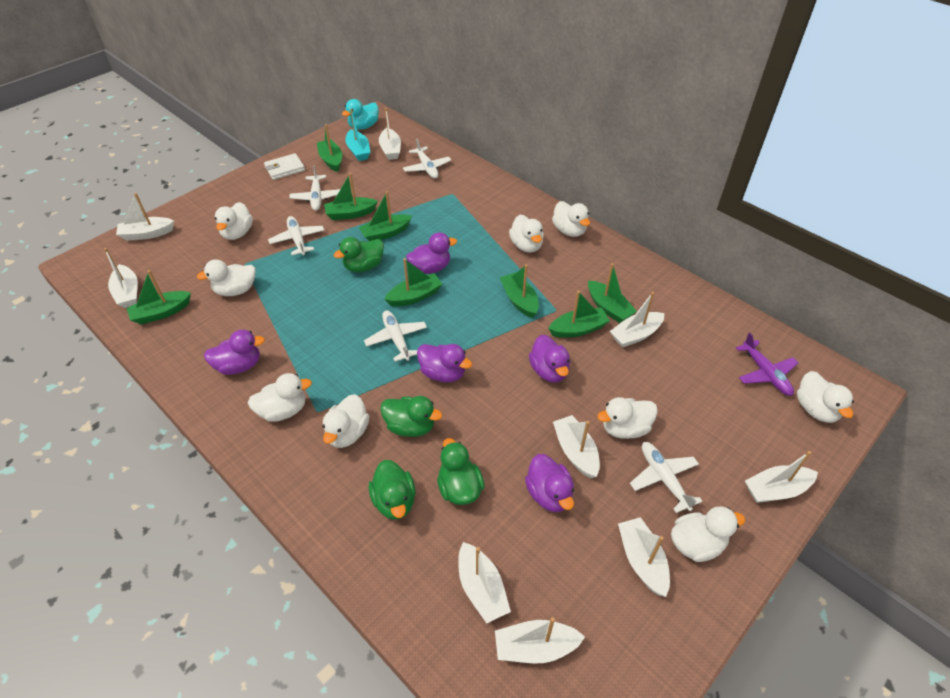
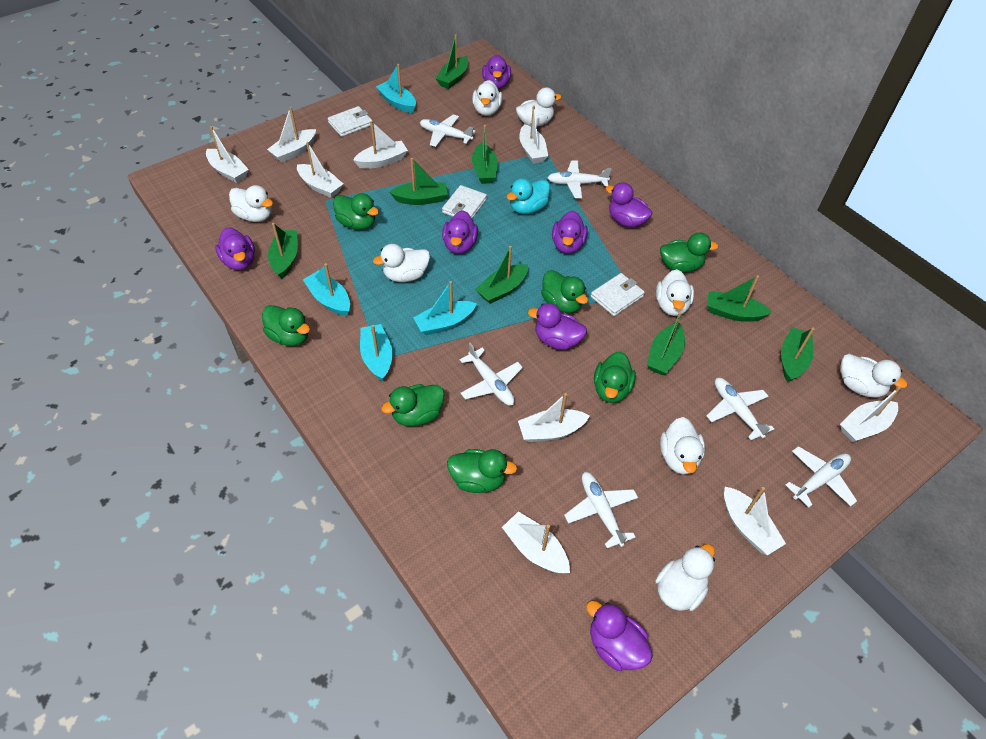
green duck: 4 -> 7
purple duck: 5 -> 7
purple plane: 1 -> 0
turquoise boat: 1 -> 4
white duck: 9 -> 8
white plane: 5 -> 6
white wallet: 1 -> 3

